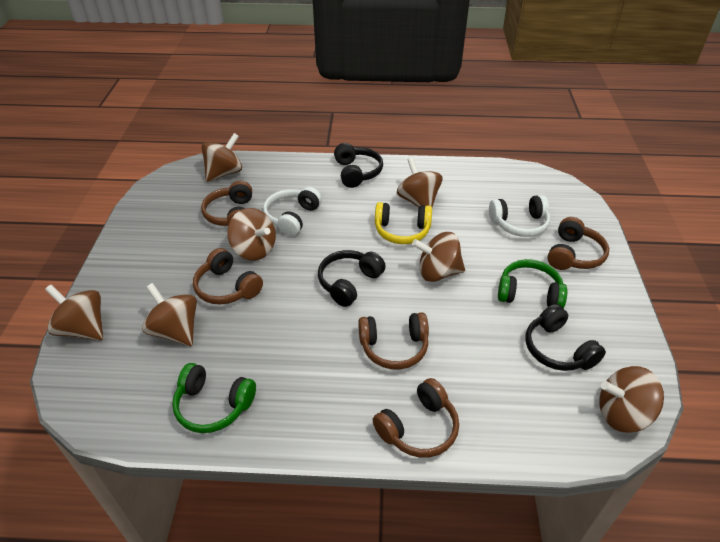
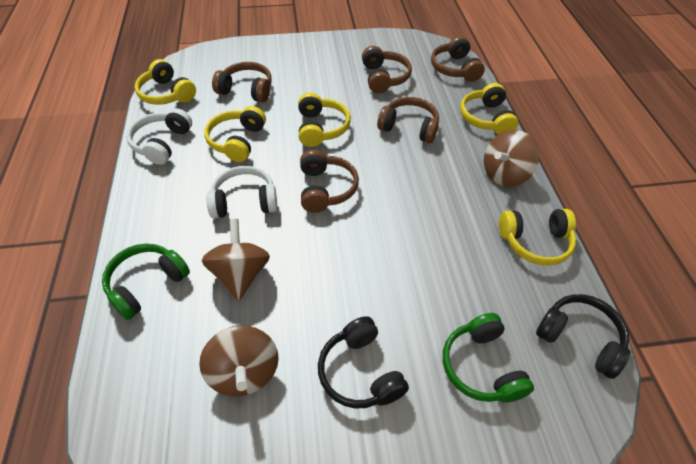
black headphones: 3 -> 2
brown spinning top: 7 -> 3
yellow headphones: 1 -> 5

